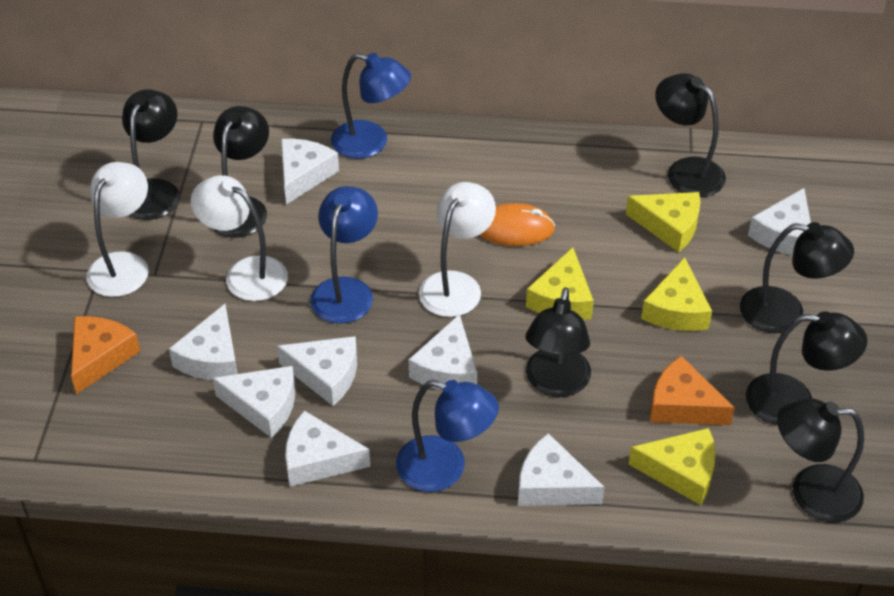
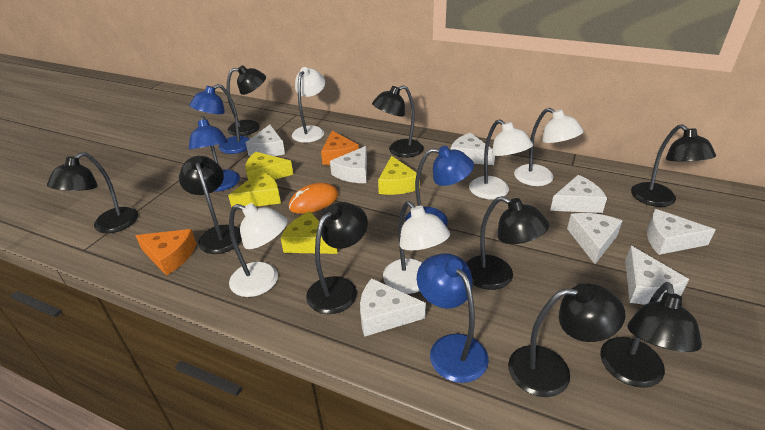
black lamp: 7 -> 9
blue lamp: 3 -> 4
white lamp: 3 -> 5

